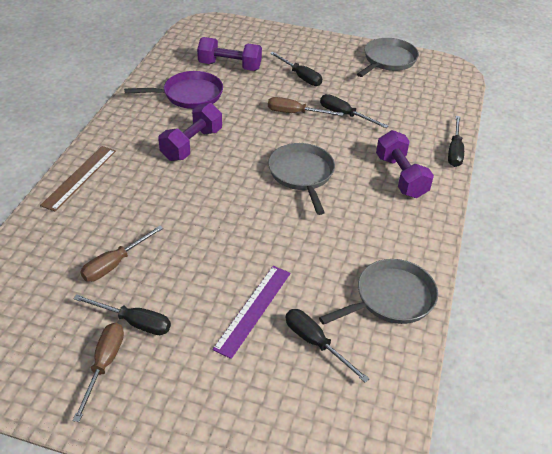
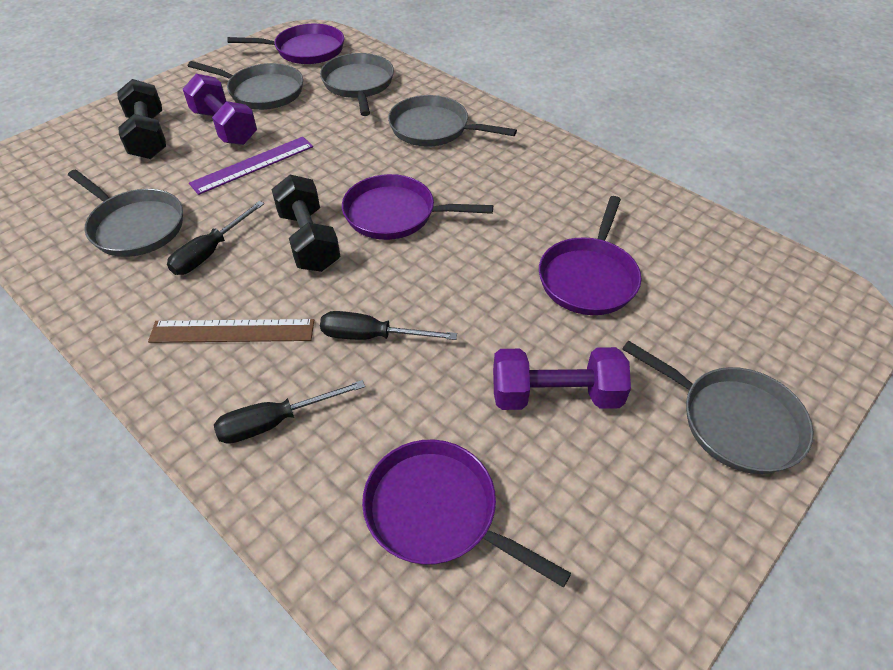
black dumbbell: 0 -> 2
black screwdriver: 5 -> 3
brown screwdriver: 3 -> 0
grey pan: 3 -> 5
purple dumbbell: 3 -> 2
purple pan: 1 -> 4

